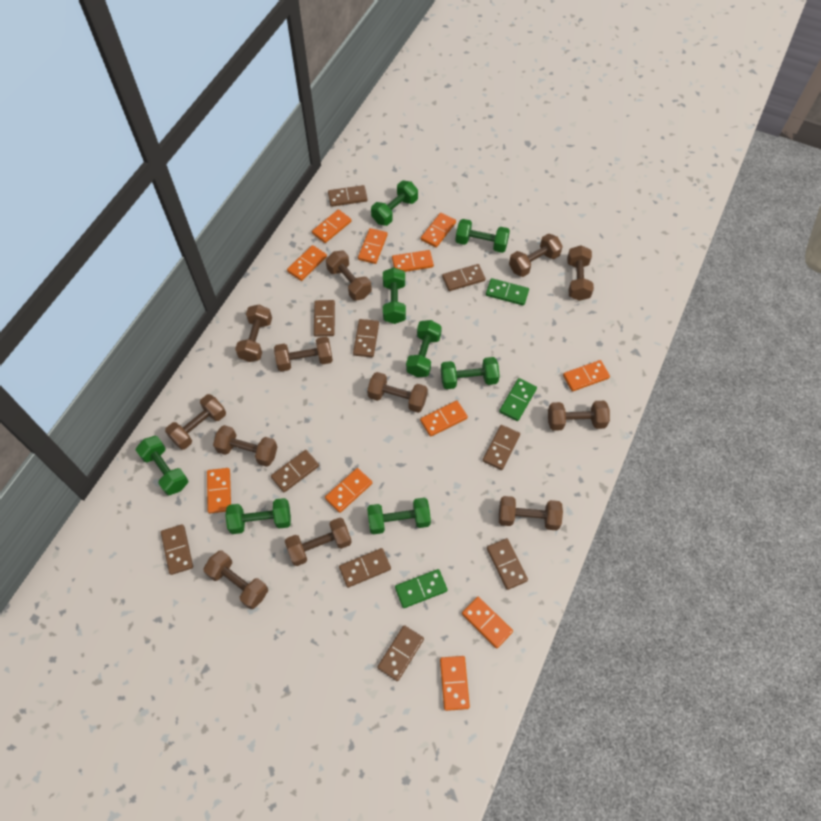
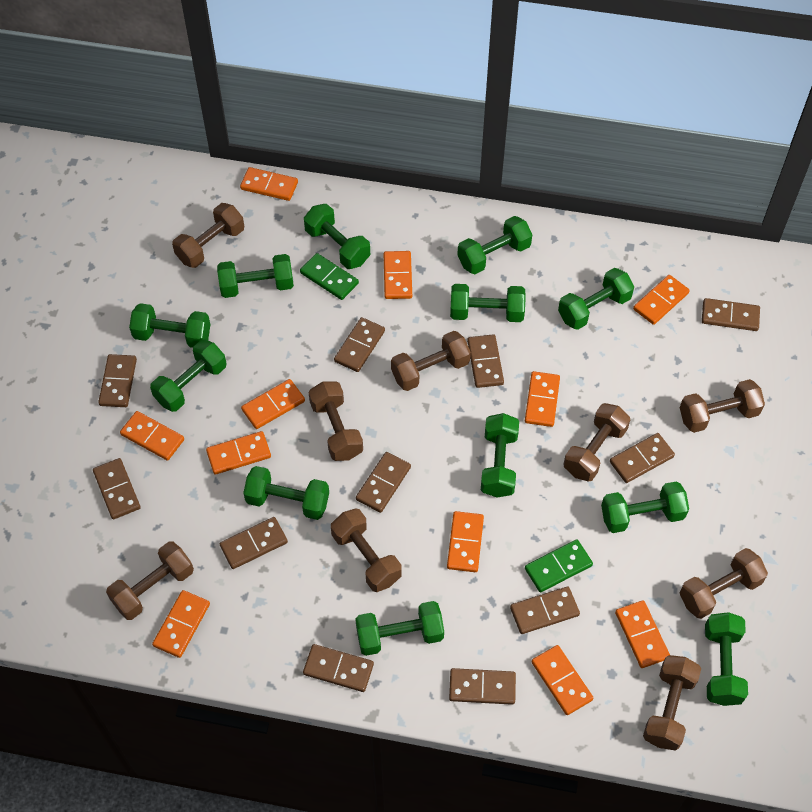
brown domino: 10 -> 11
brown dumbbell: 12 -> 9
green domino: 3 -> 2
green dumbbell: 8 -> 12

